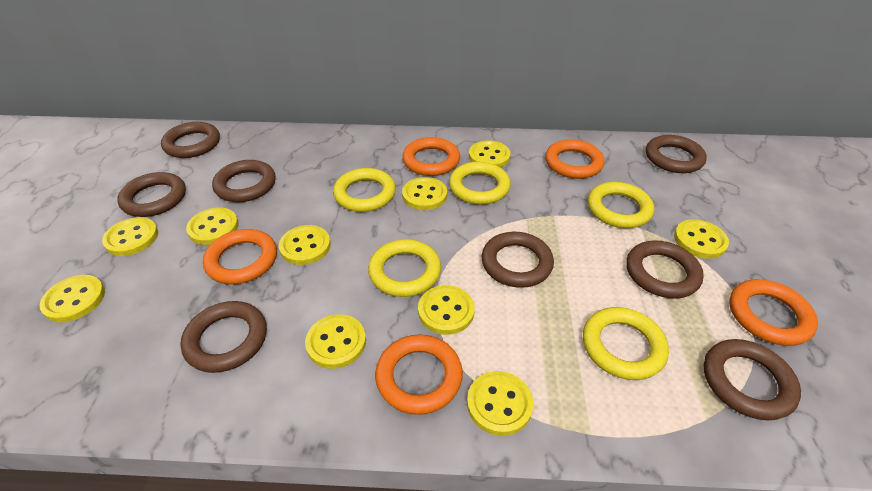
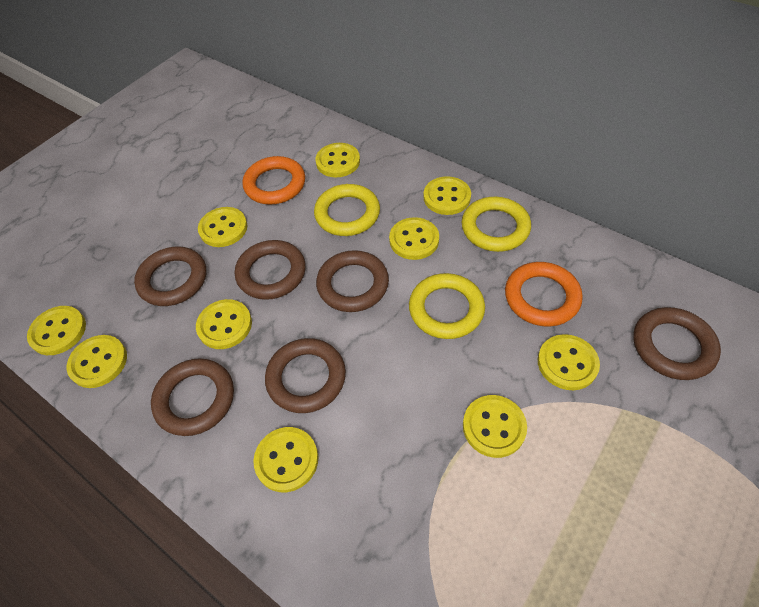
brown ring: 8 -> 6
orange ring: 5 -> 2
yellow ring: 5 -> 3

